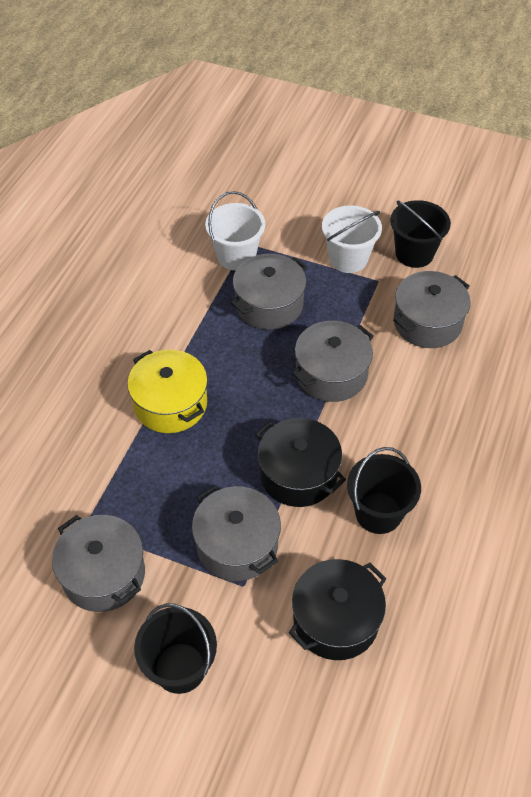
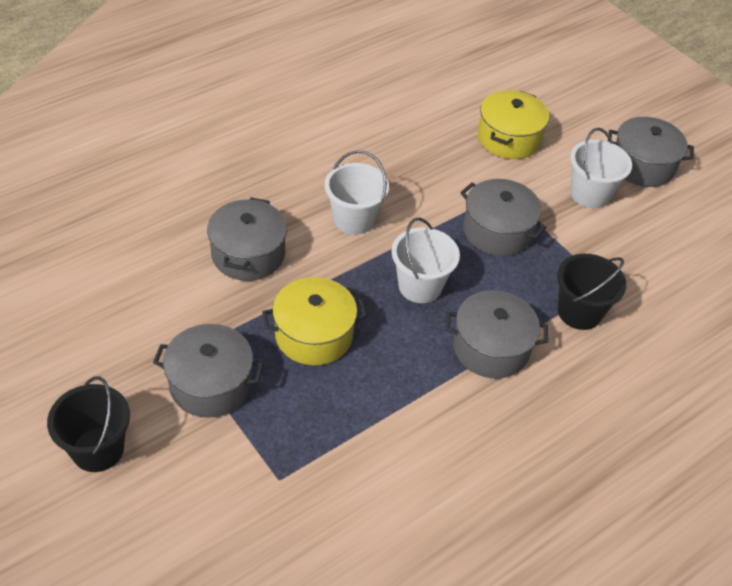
black bucket: 3 -> 2
black pot: 2 -> 0
white bucket: 2 -> 3
yellow pot: 1 -> 2

